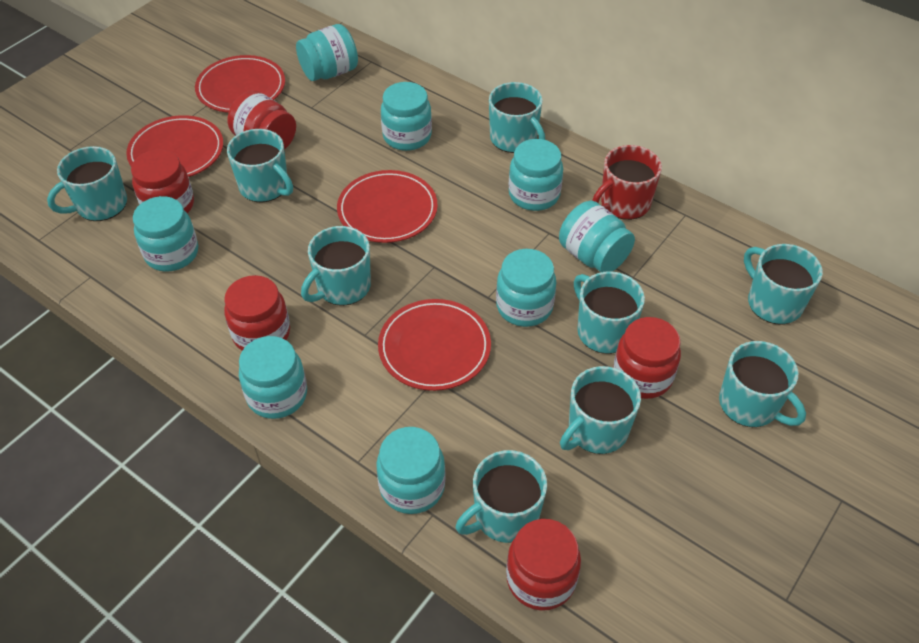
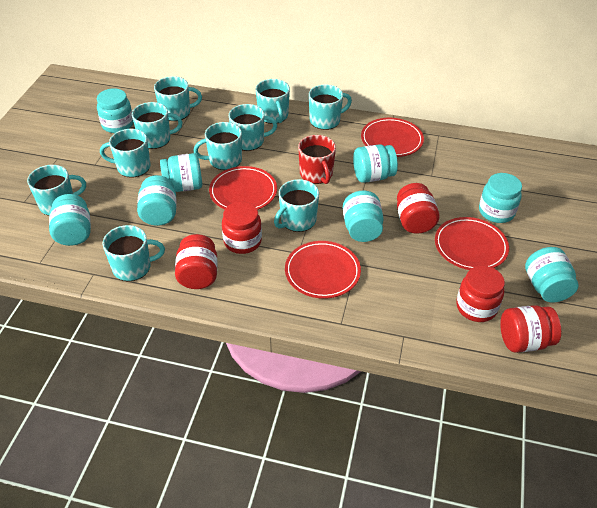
turquoise mug: 9 -> 10

